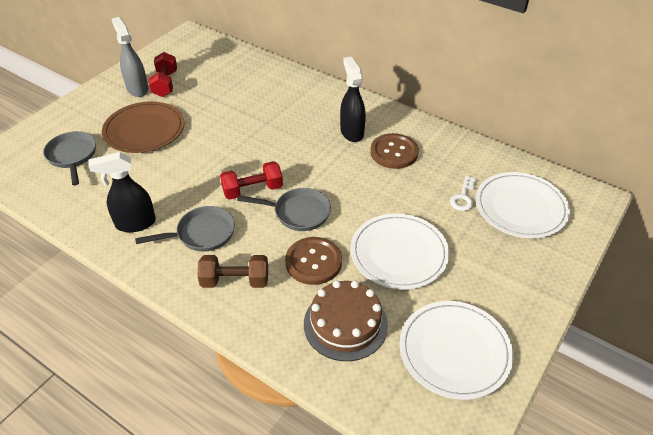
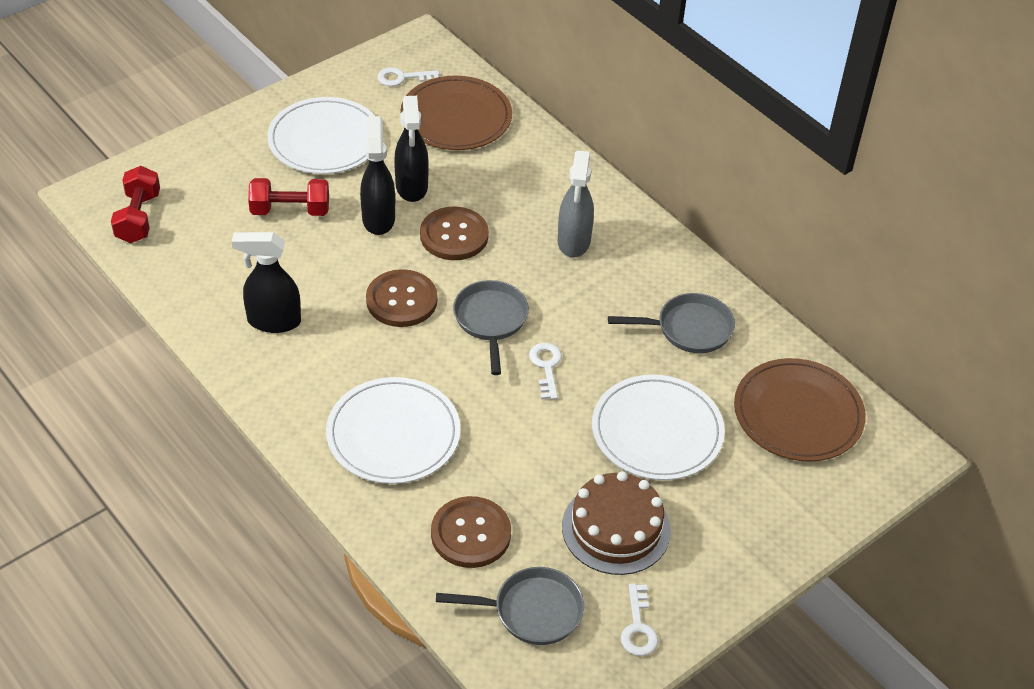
black spray bottle: 2 -> 3
brown button: 2 -> 3
brown dumbbell: 1 -> 0
brown plate: 1 -> 2
white key: 1 -> 3

